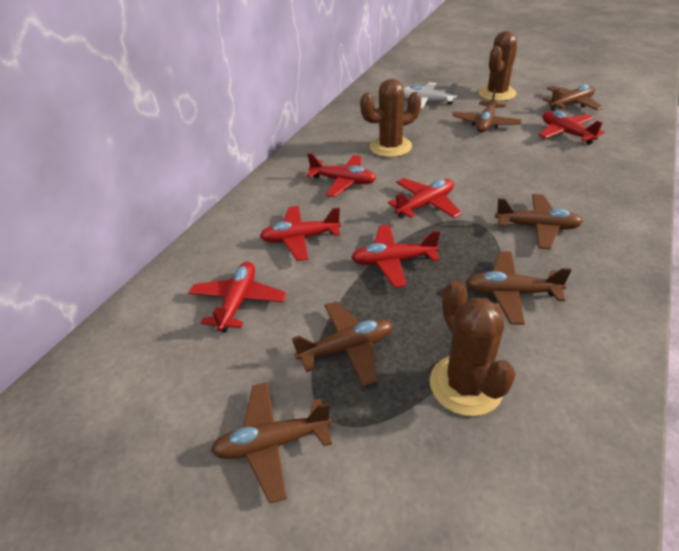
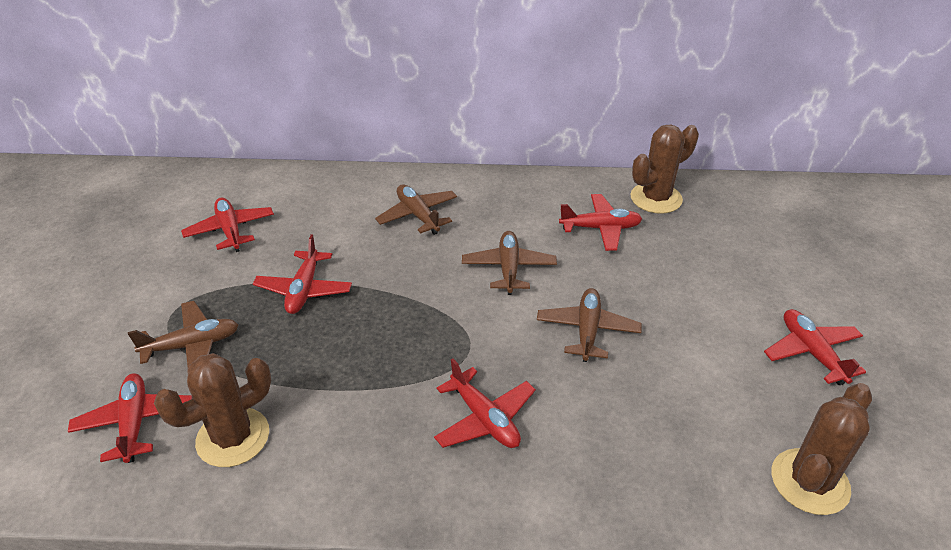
brown plane: 6 -> 4
white plane: 1 -> 0

